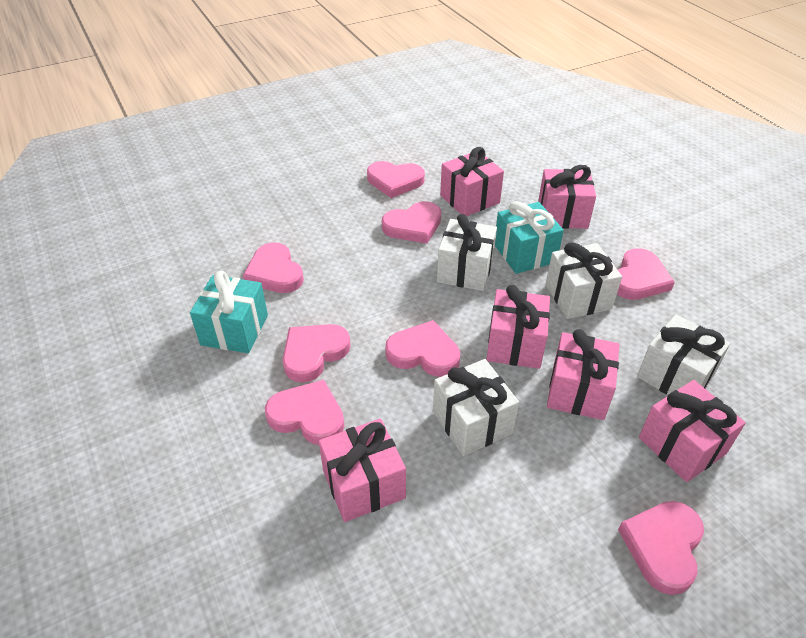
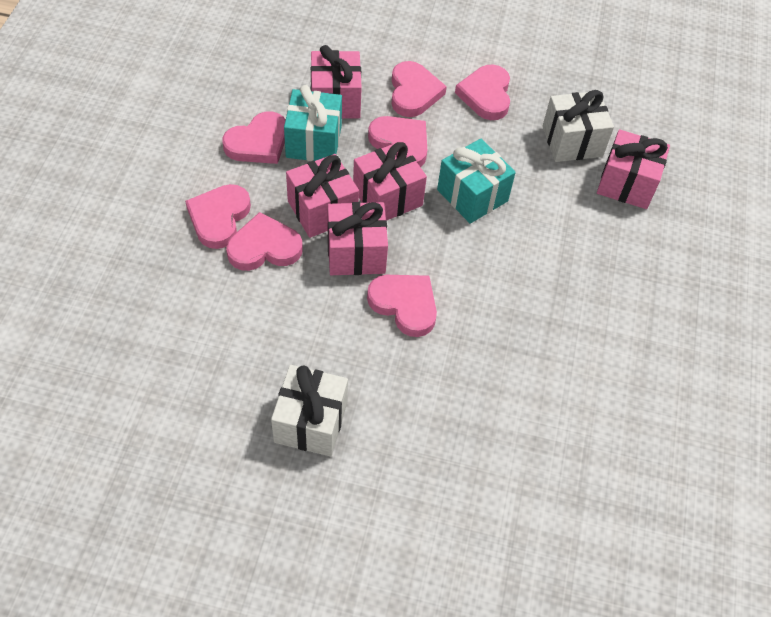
pink gift: 6 -> 5
pink heart: 8 -> 7
white gift: 4 -> 2

